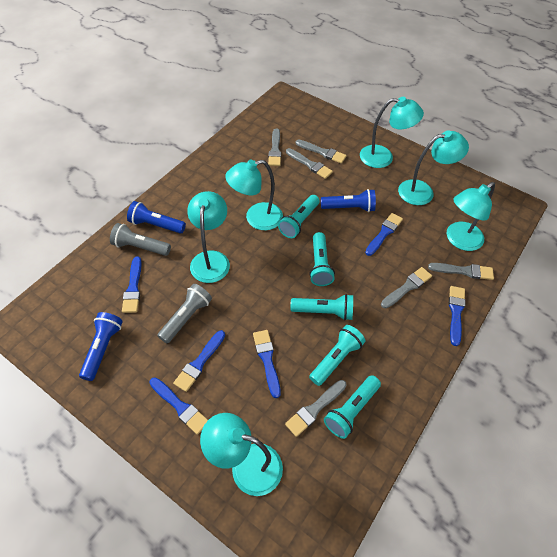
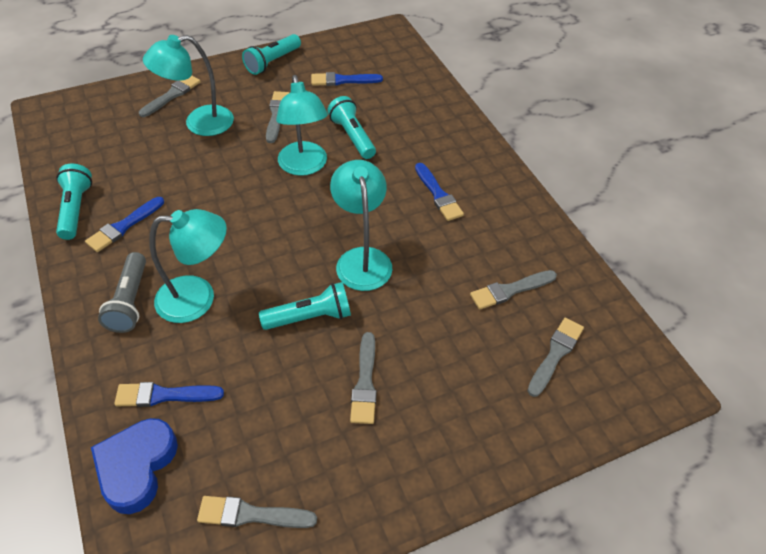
blue brush: 6 -> 4
blue flashlight: 3 -> 0
blue heart: 0 -> 1
grey flashlight: 2 -> 1
turquoise flashlight: 5 -> 4
turquoise lamp: 6 -> 4

